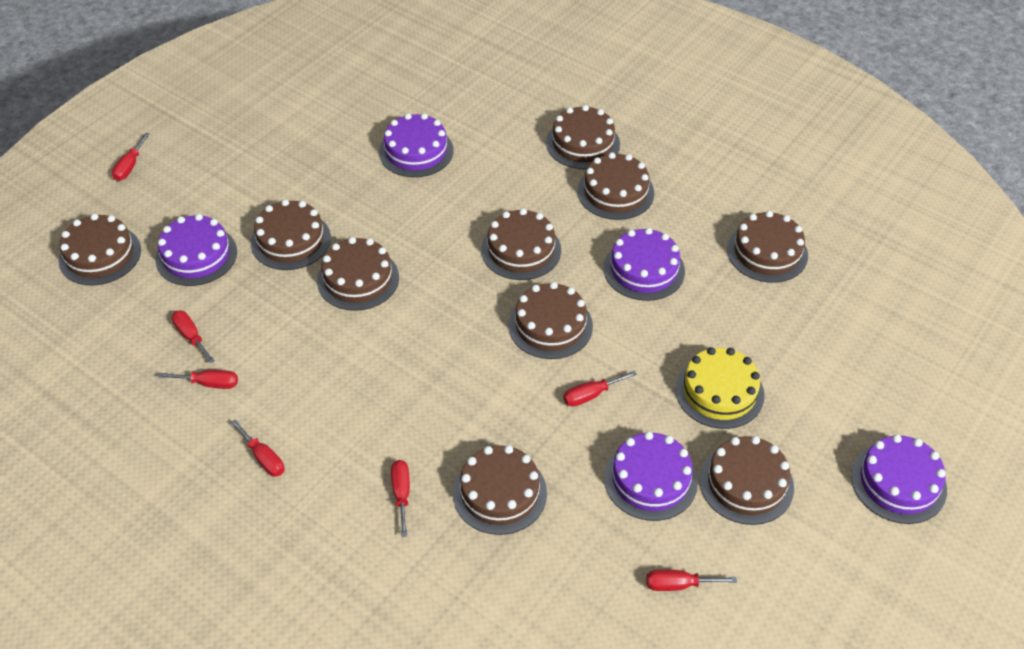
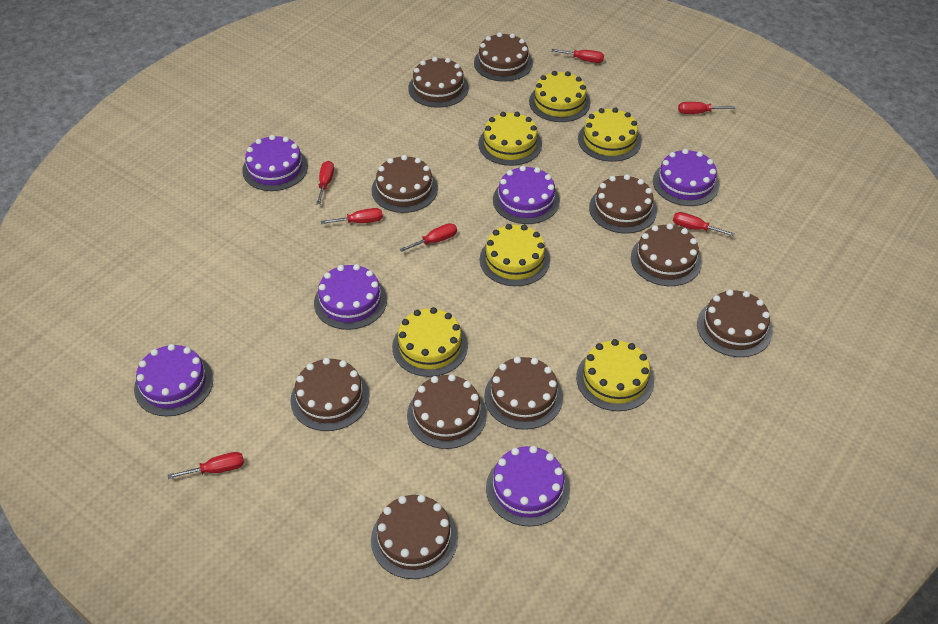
purple cake: 5 -> 6
yellow cake: 1 -> 6

